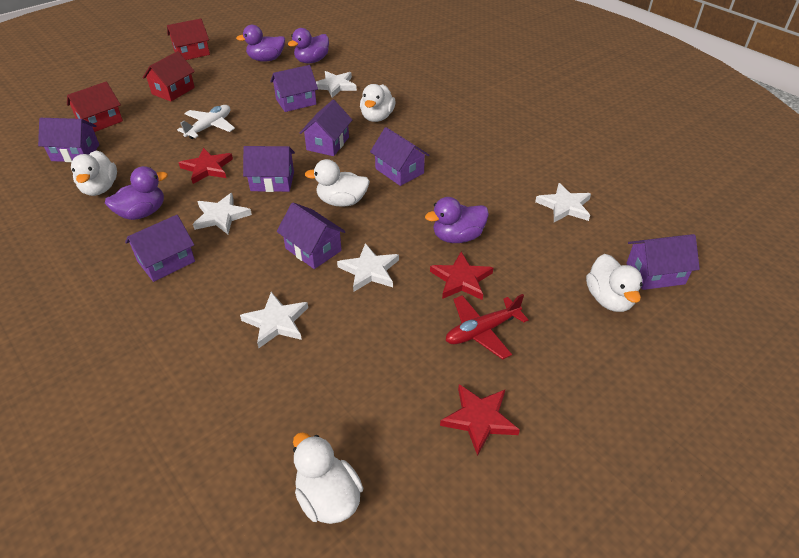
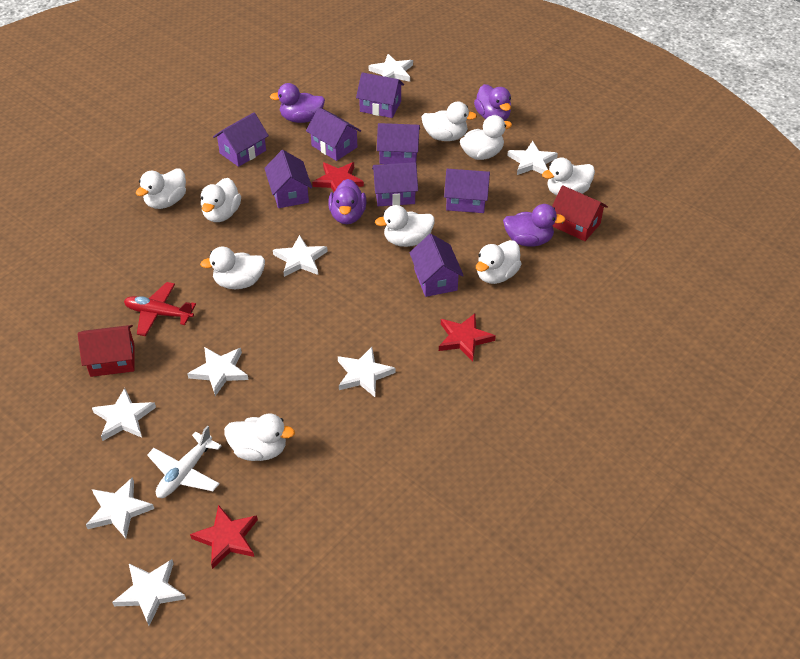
red house: 3 -> 2
white duck: 5 -> 9
white star: 5 -> 8

